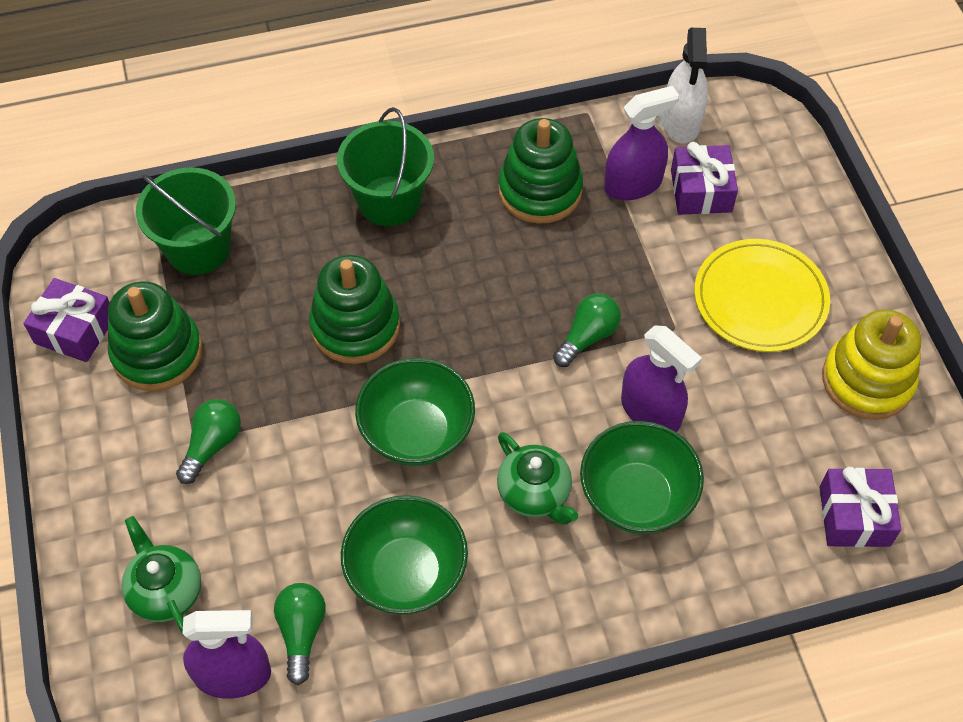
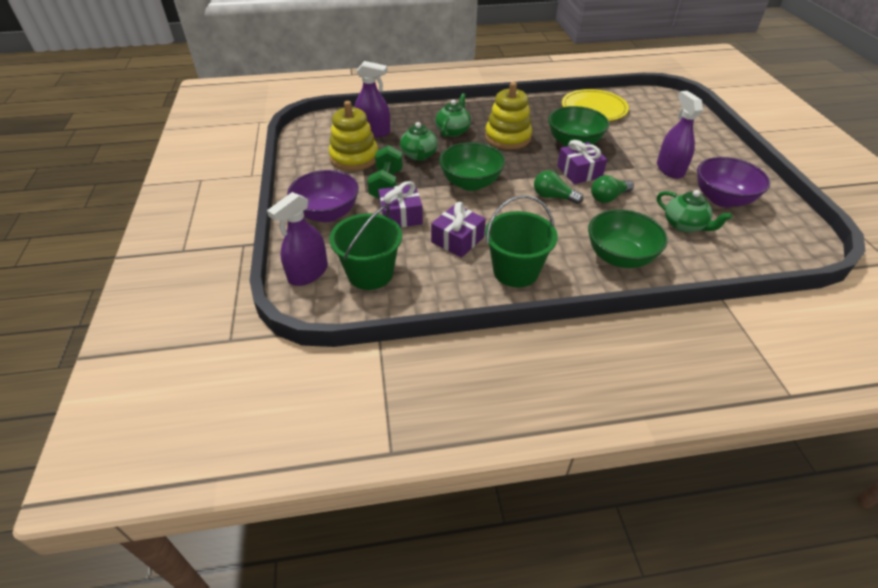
green dumbbell: 0 -> 1
green light bulb: 3 -> 2
green stacking toy: 3 -> 0
green teapot: 2 -> 3
purple bowl: 0 -> 2
white spray bottle: 1 -> 0
yellow stacking toy: 1 -> 2

